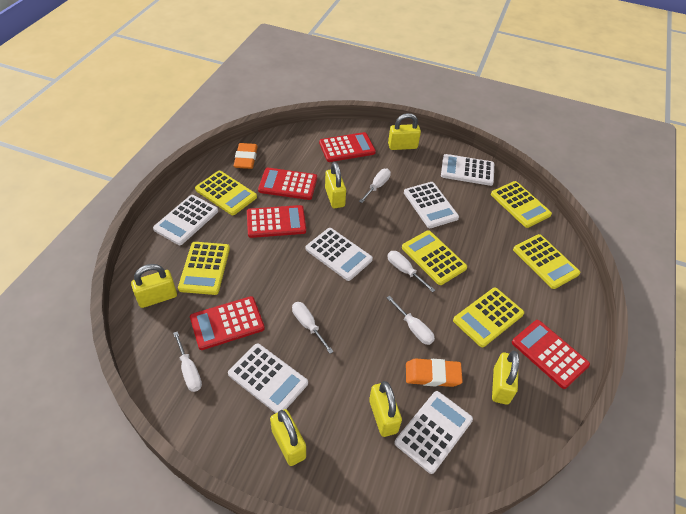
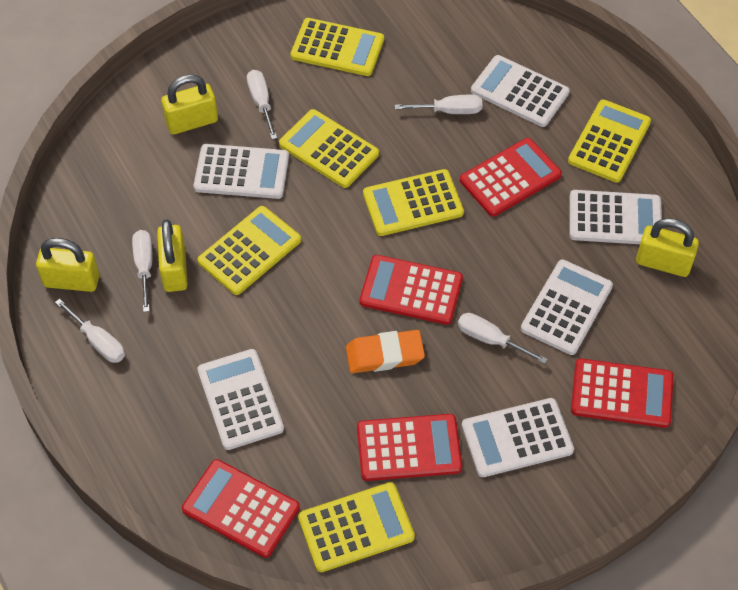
orange eraser: 2 -> 1
yellow padlock: 6 -> 4

